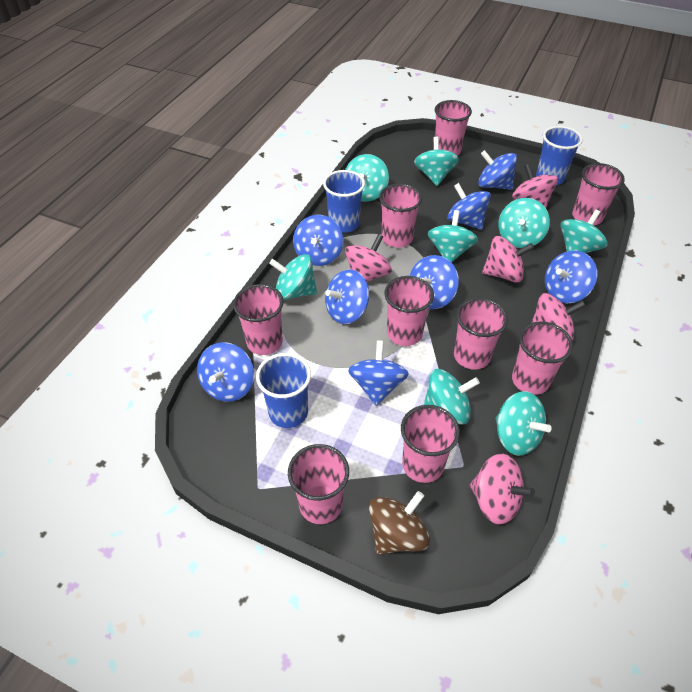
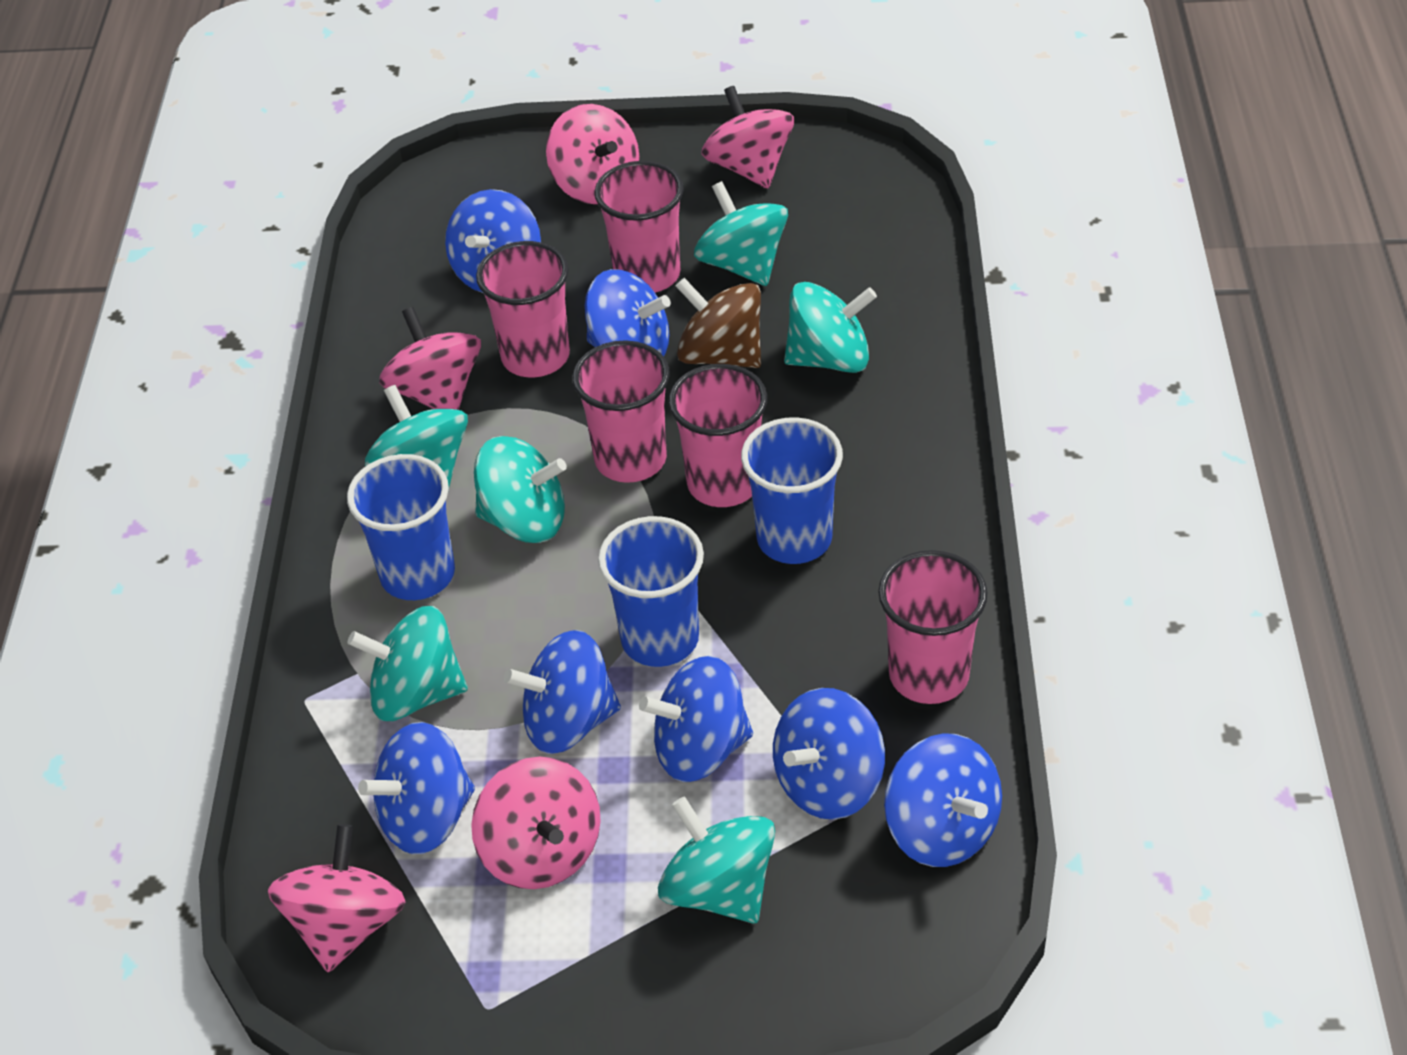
blue spinning top: 8 -> 7
pink cup: 9 -> 5
turquoise spinning top: 8 -> 6

